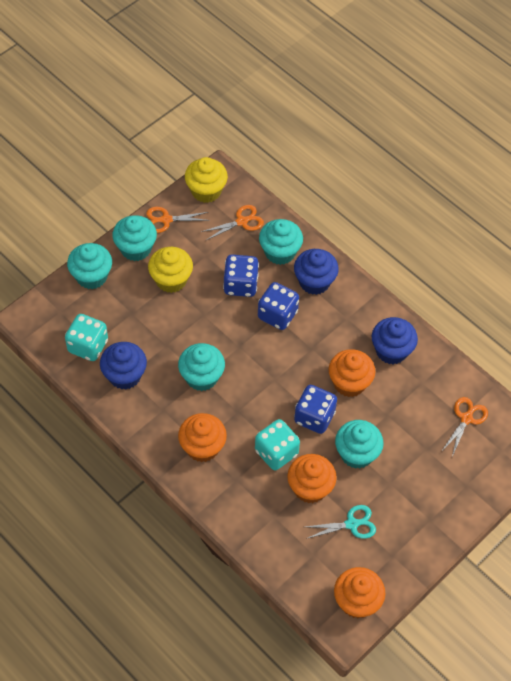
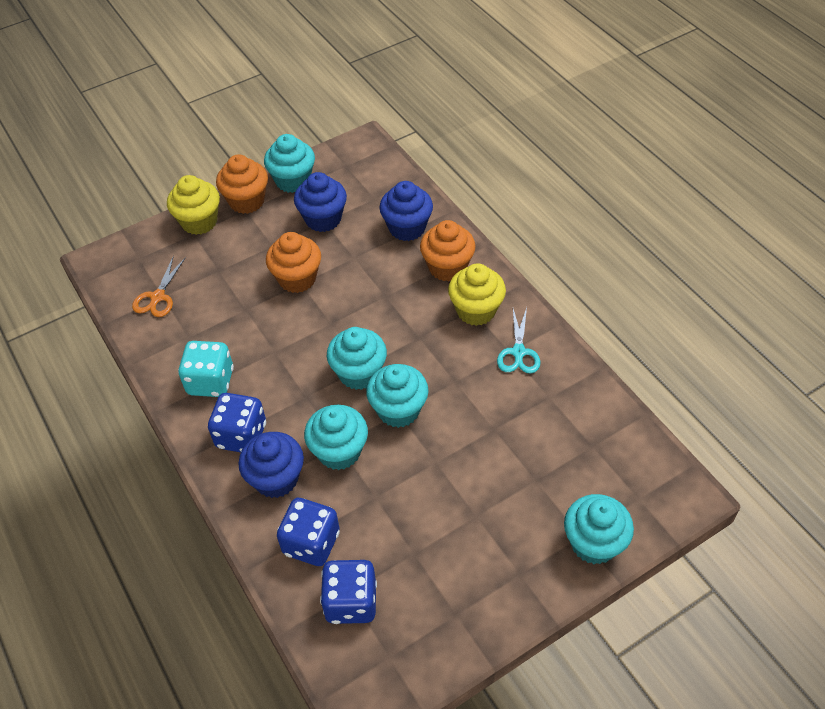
orange cupcake: 4 -> 3
orange scissors: 3 -> 1
turquoise dice: 2 -> 1

